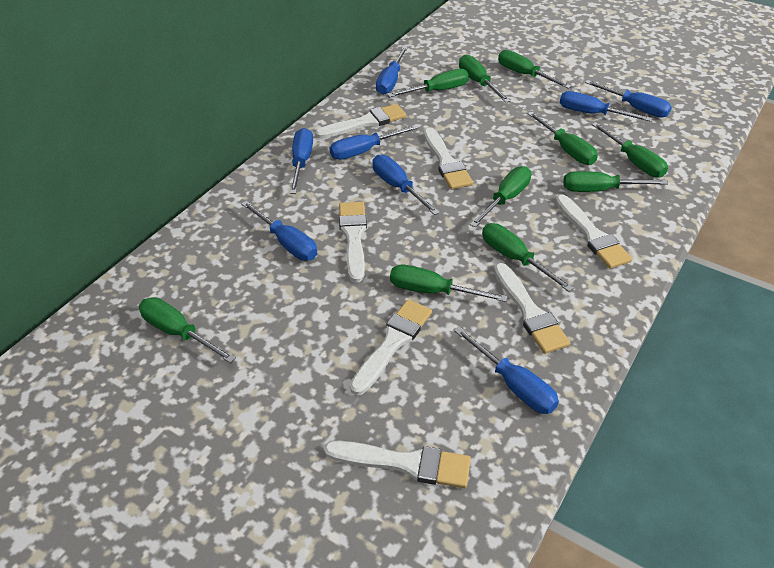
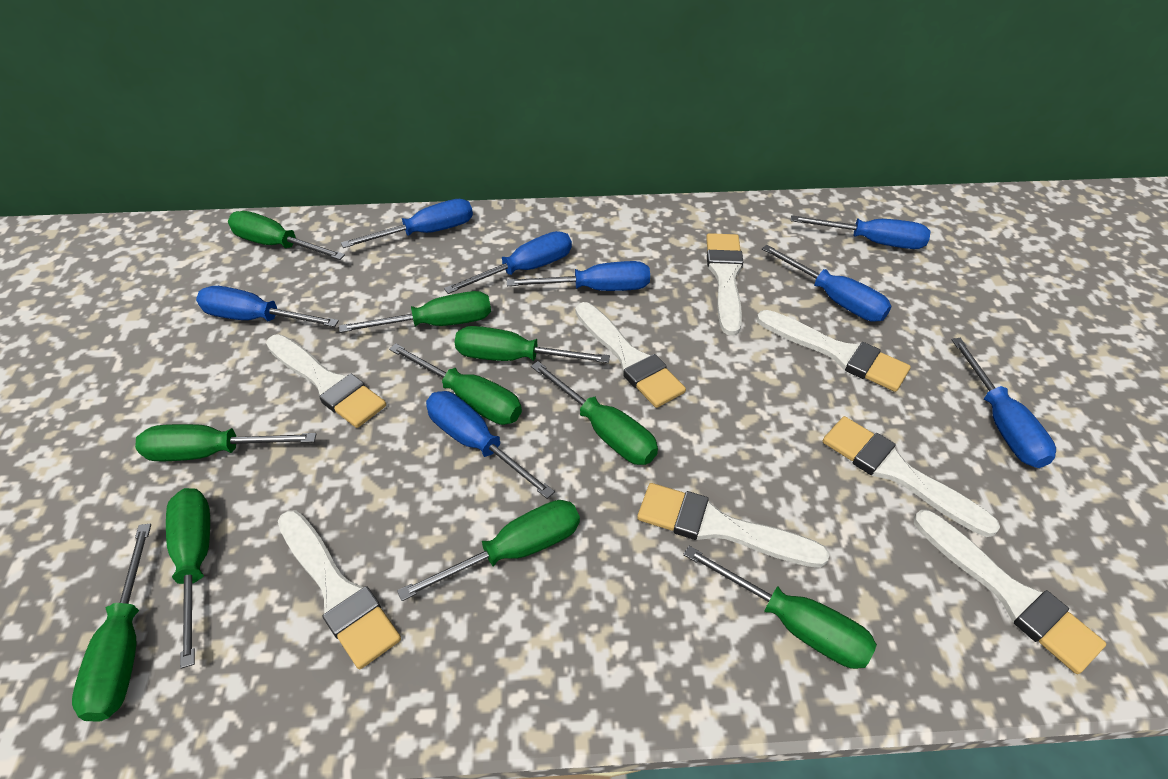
white brush: 7 -> 8

